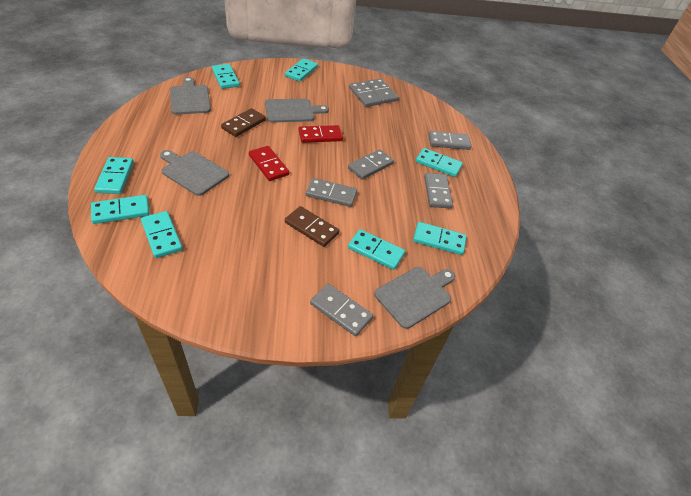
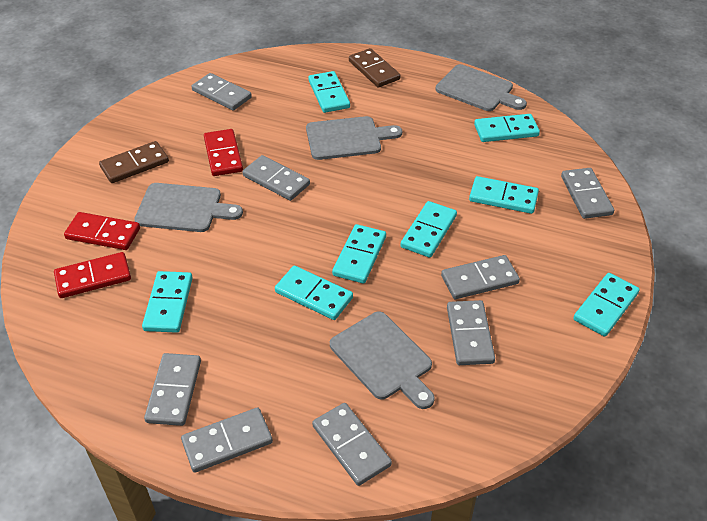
grey domino: 7 -> 8
red domino: 2 -> 3

